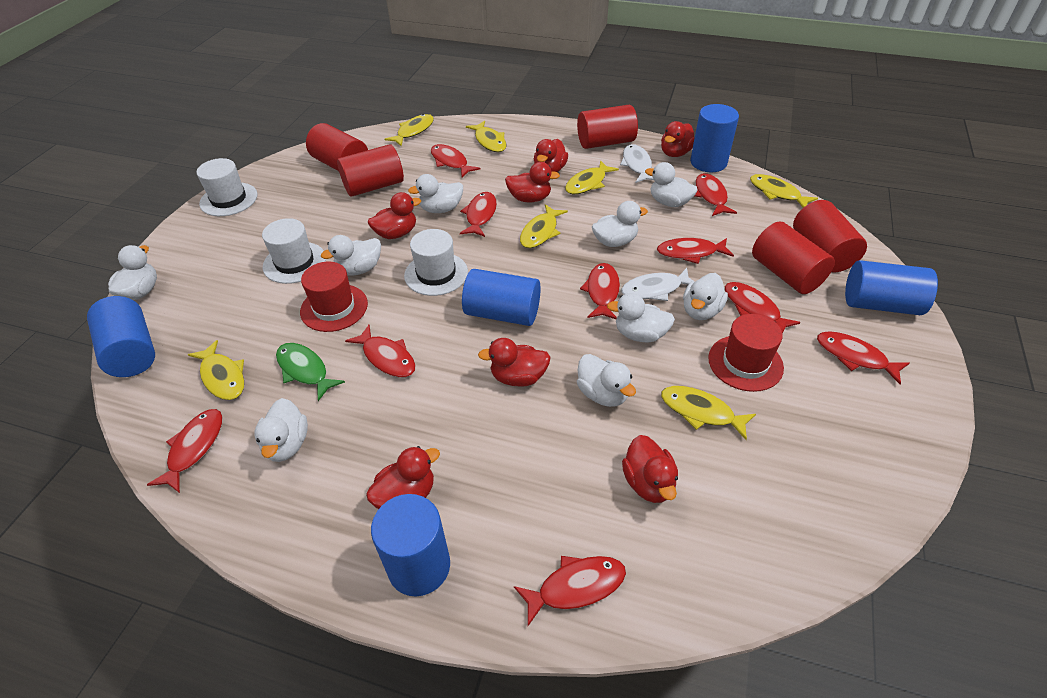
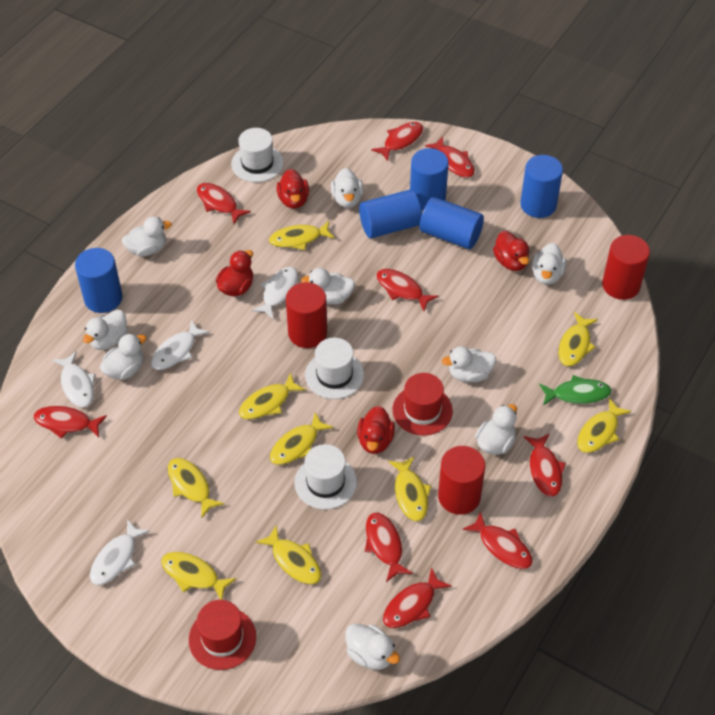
red cylinder: 5 -> 3
red duck: 7 -> 4
red fish: 10 -> 9
white fish: 2 -> 4
yellow fish: 7 -> 9

